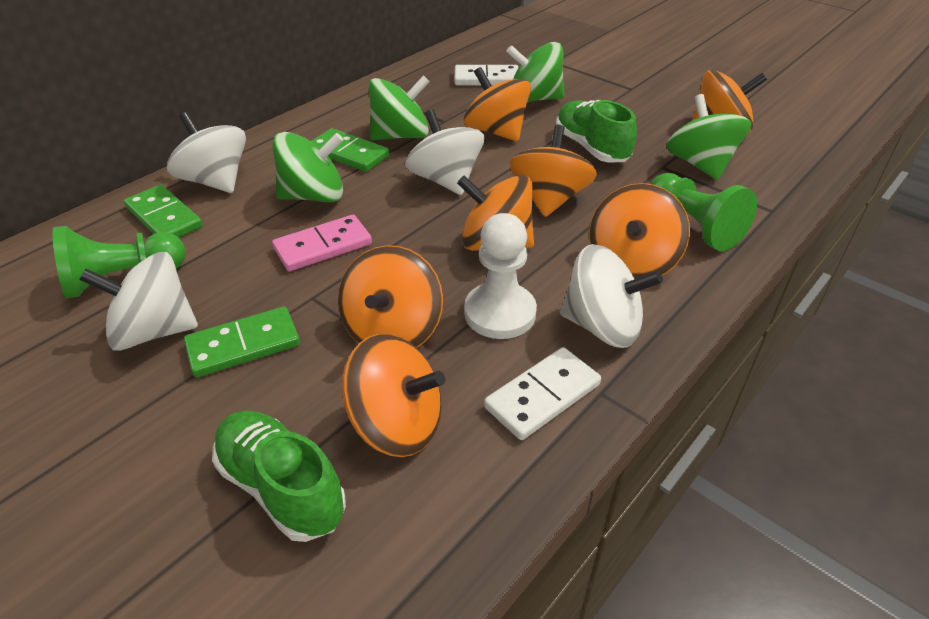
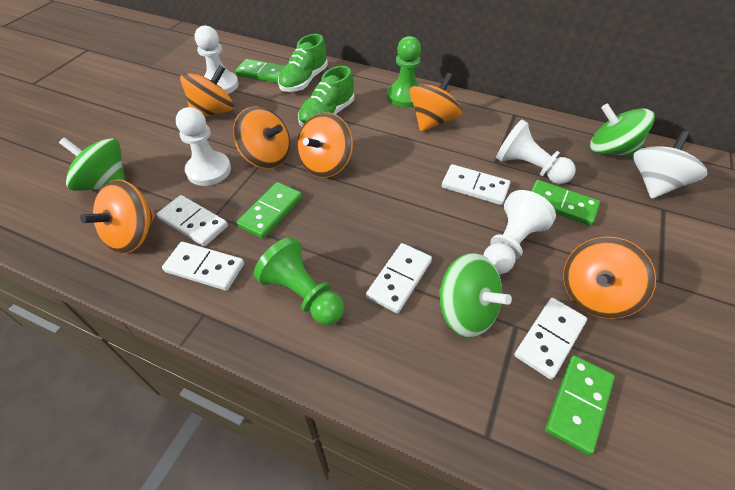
green domino: 3 -> 4
green spinning top: 4 -> 3
orange spinning top: 7 -> 6
pink domino: 1 -> 0
white domino: 2 -> 5
white pawn: 1 -> 4
white spinning top: 4 -> 1

